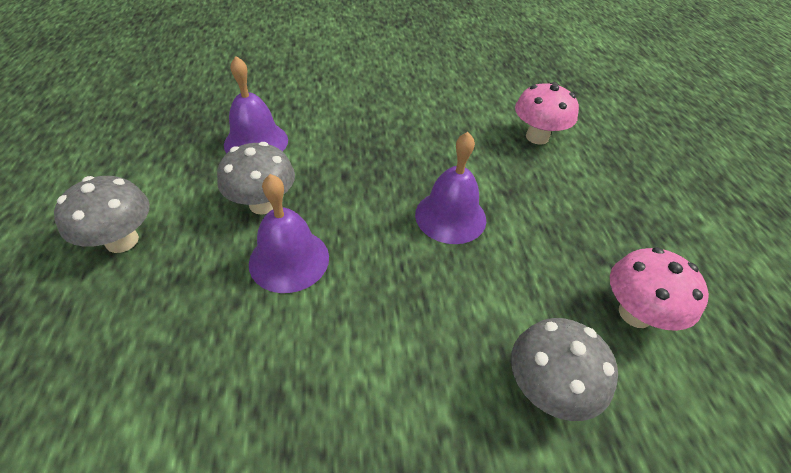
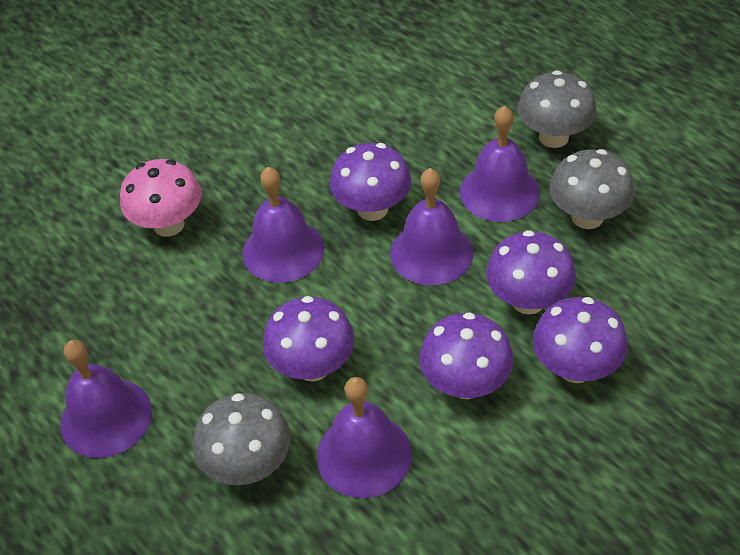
pink mushroom: 2 -> 1
purple bell: 3 -> 5
purple mushroom: 0 -> 5

